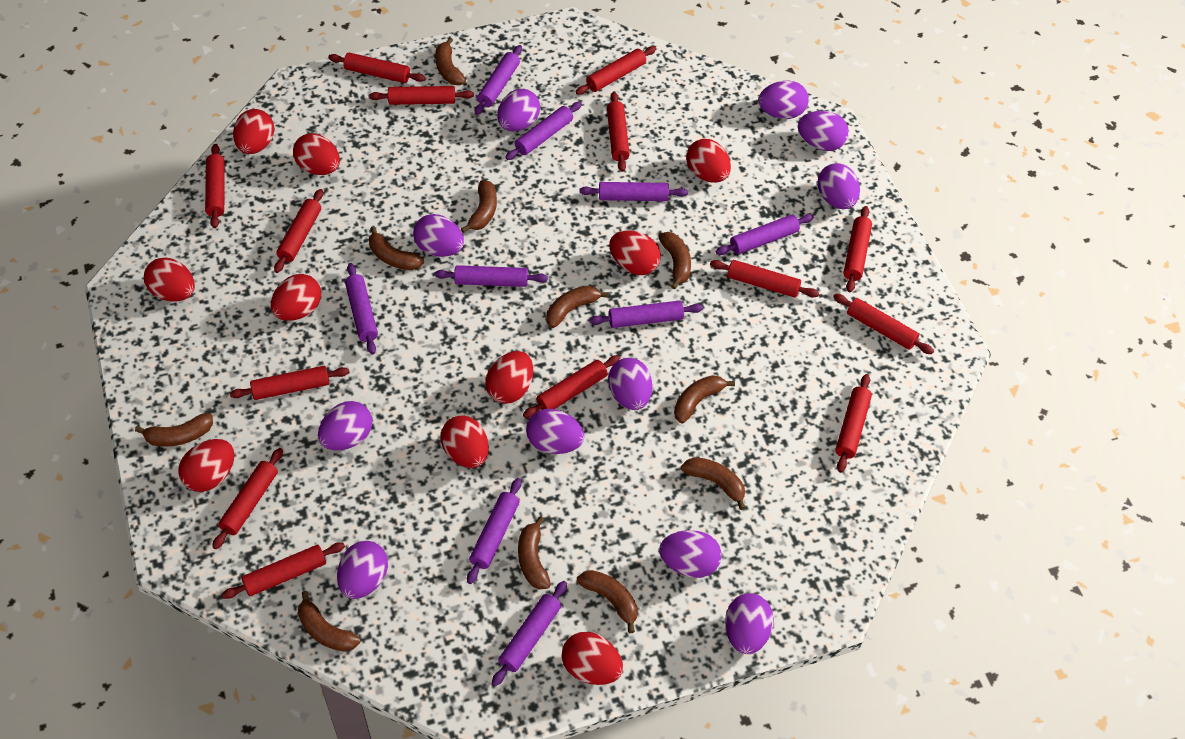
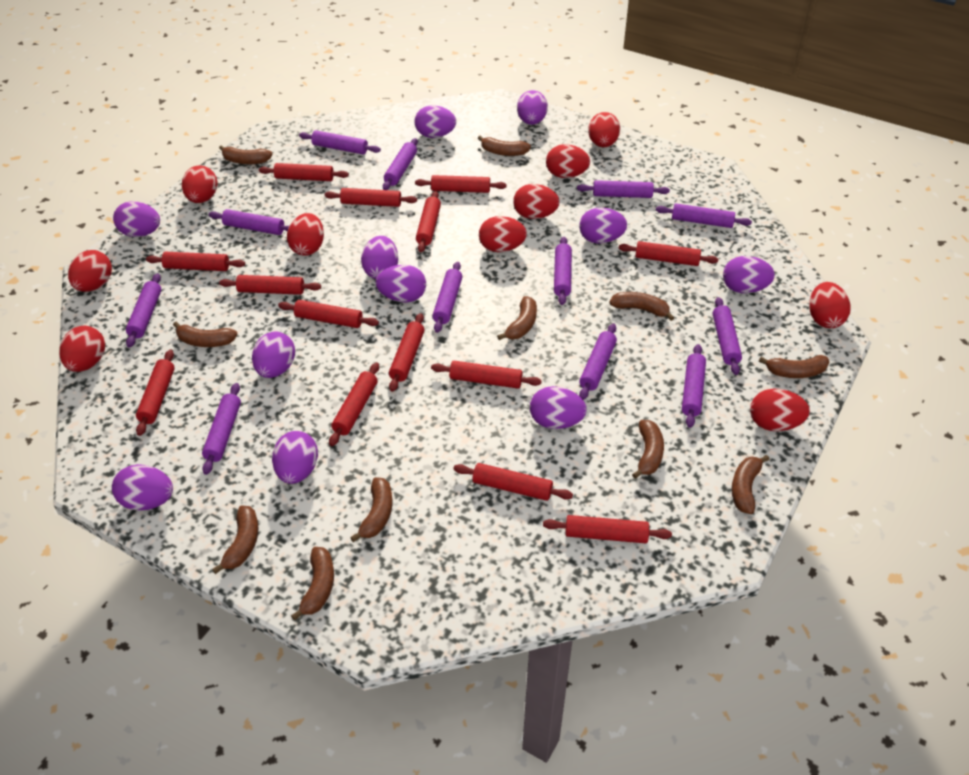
purple rolling pin: 9 -> 12

